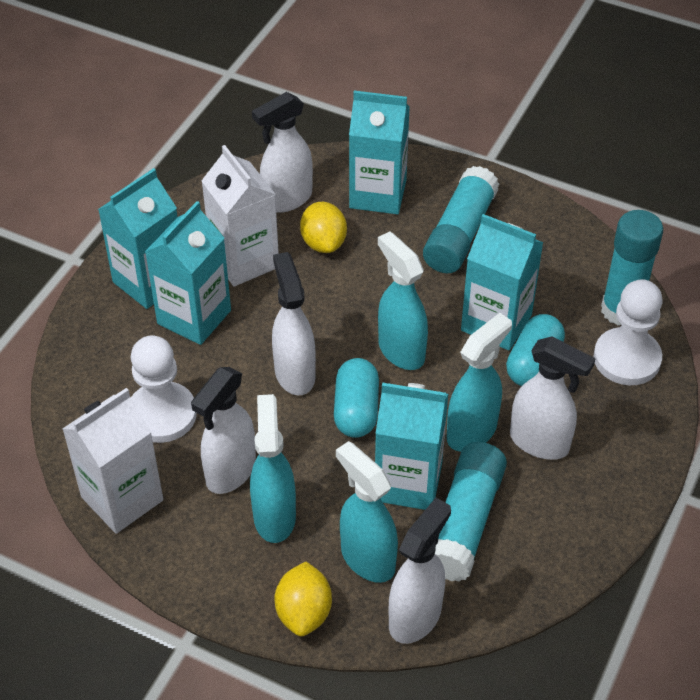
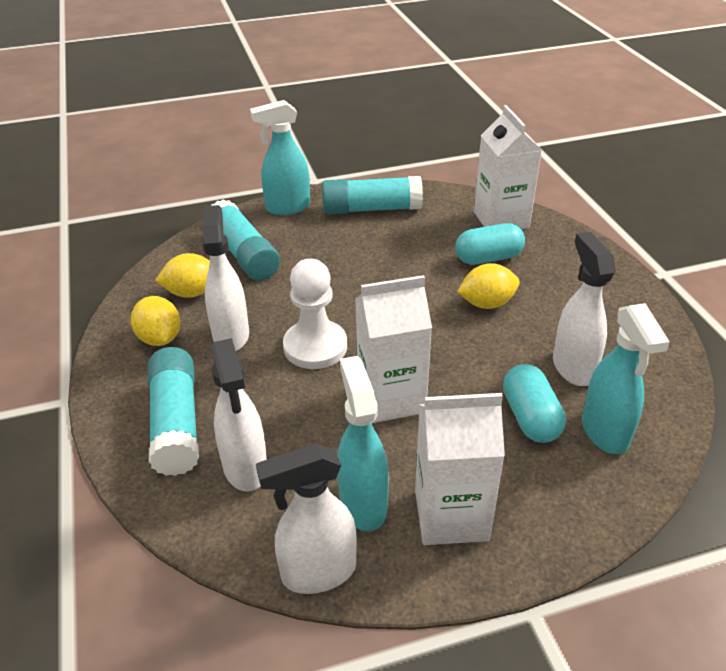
turquoise carton: 5 -> 0
turquoise spray bottle: 4 -> 3
white carton: 2 -> 3
white pawn: 2 -> 1
white spray bottle: 5 -> 4
yellow lemon: 2 -> 3

